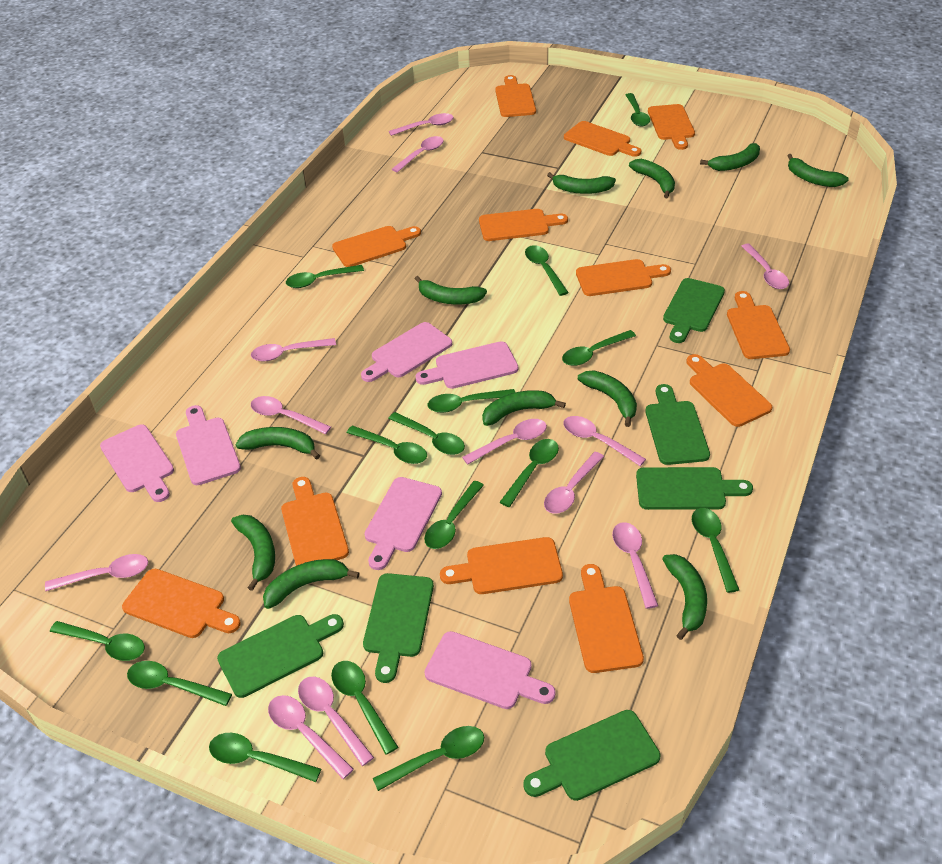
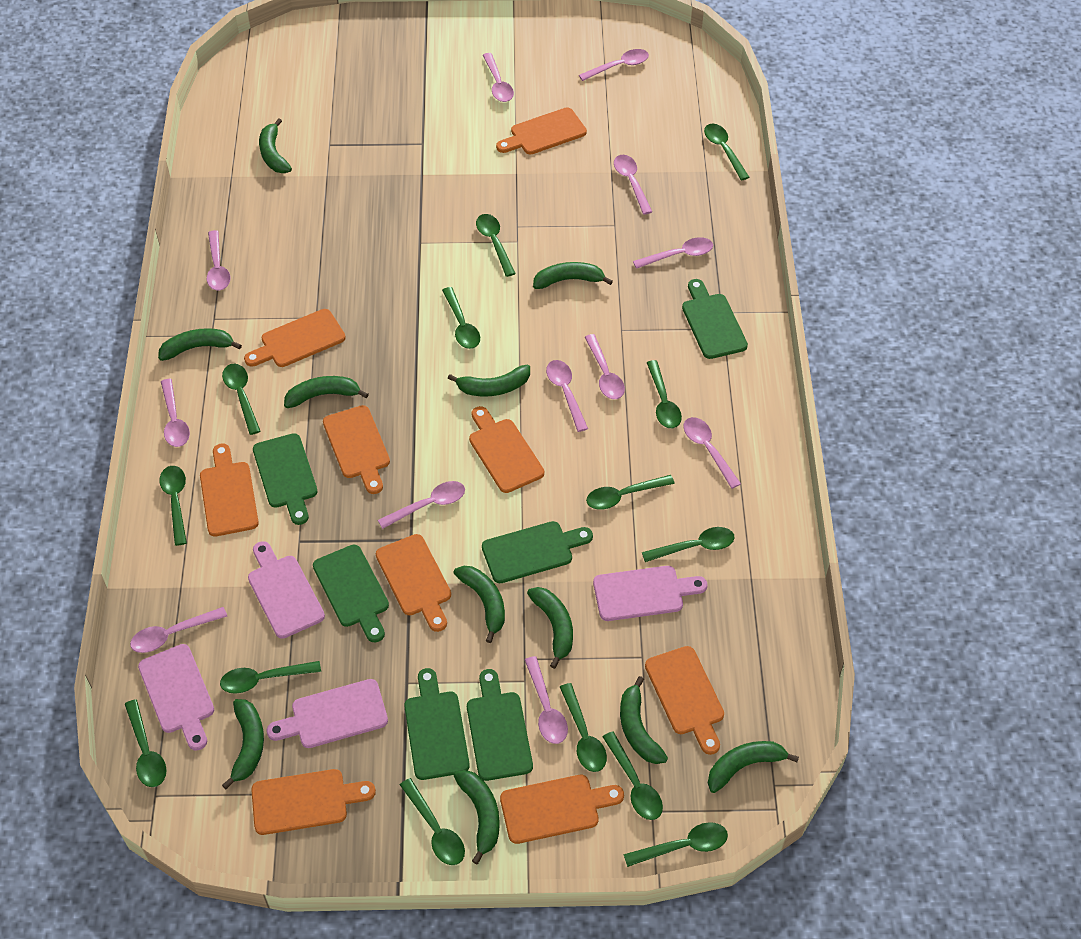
green spoon: 15 -> 14
orange cutting board: 12 -> 9
pink cutting board: 6 -> 4

